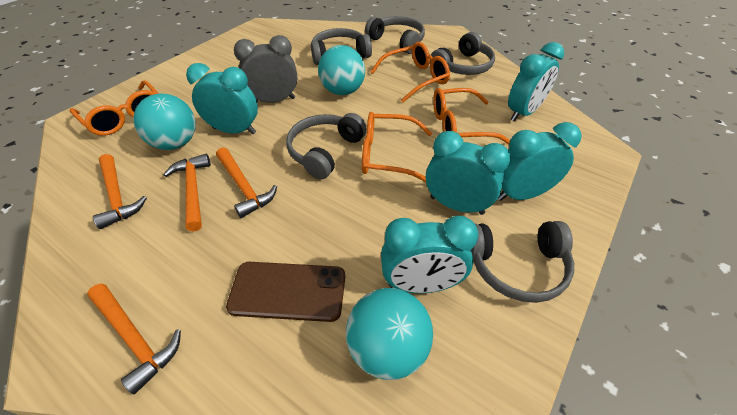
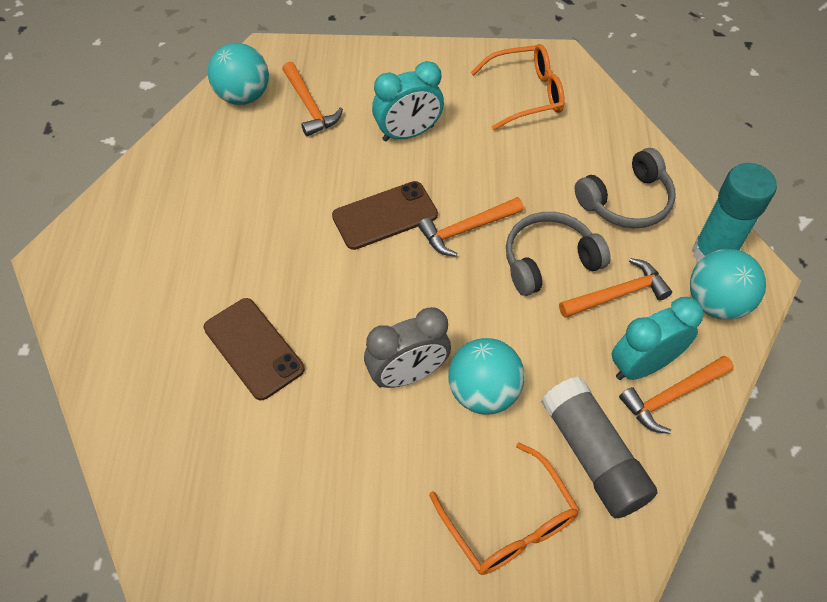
brown phone: 1 -> 2
grey glue stick: 0 -> 1
grey headphones: 5 -> 2
orange glasses: 4 -> 2
turquoise clock: 5 -> 2
turquoise glue stick: 0 -> 1

